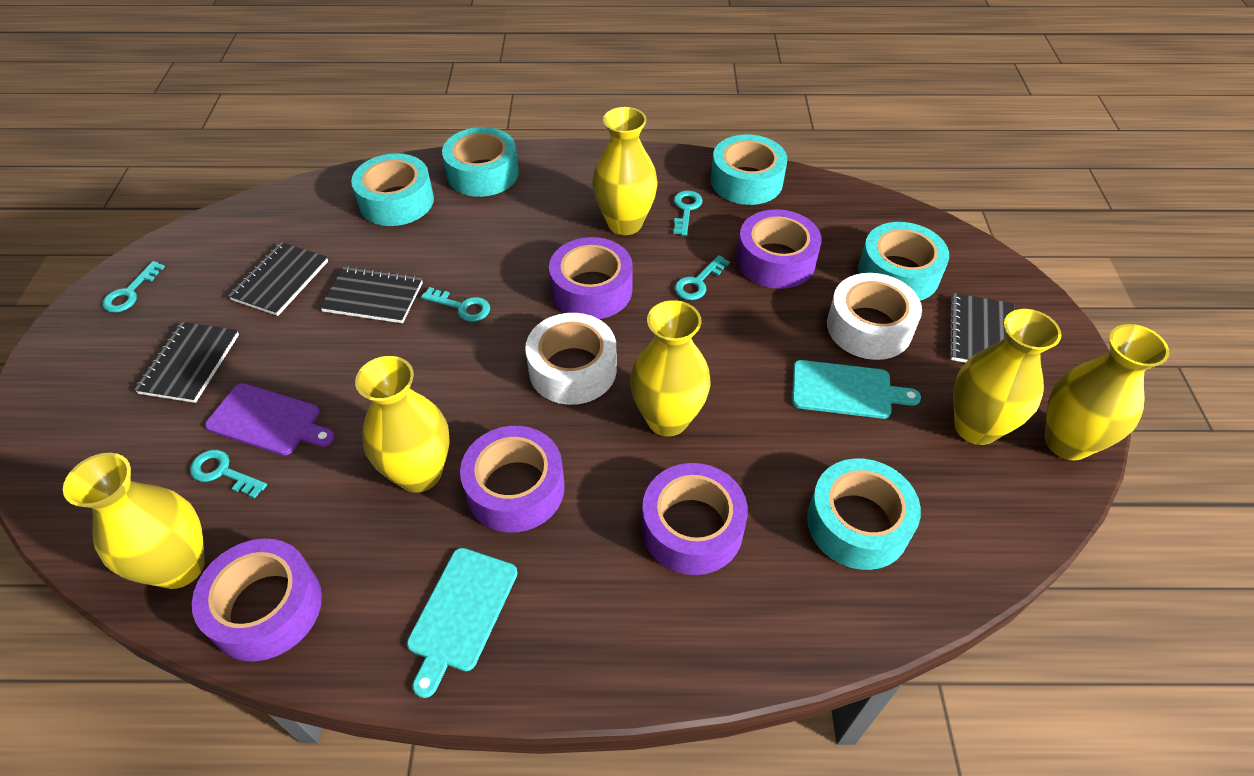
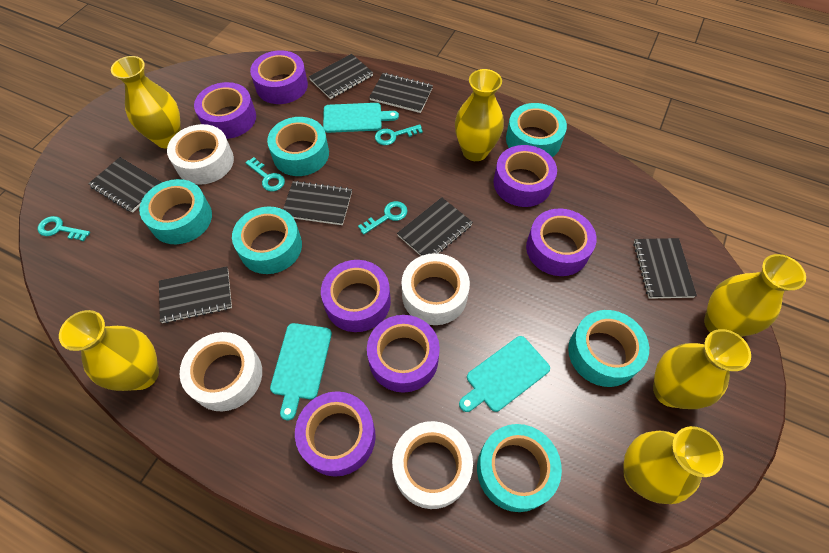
black notebook: 4 -> 7
purple cutting board: 1 -> 0
purple tape: 5 -> 7
turquoise cutting board: 2 -> 3
turquoise key: 5 -> 4
turquoise tape: 5 -> 6
white tape: 2 -> 4

